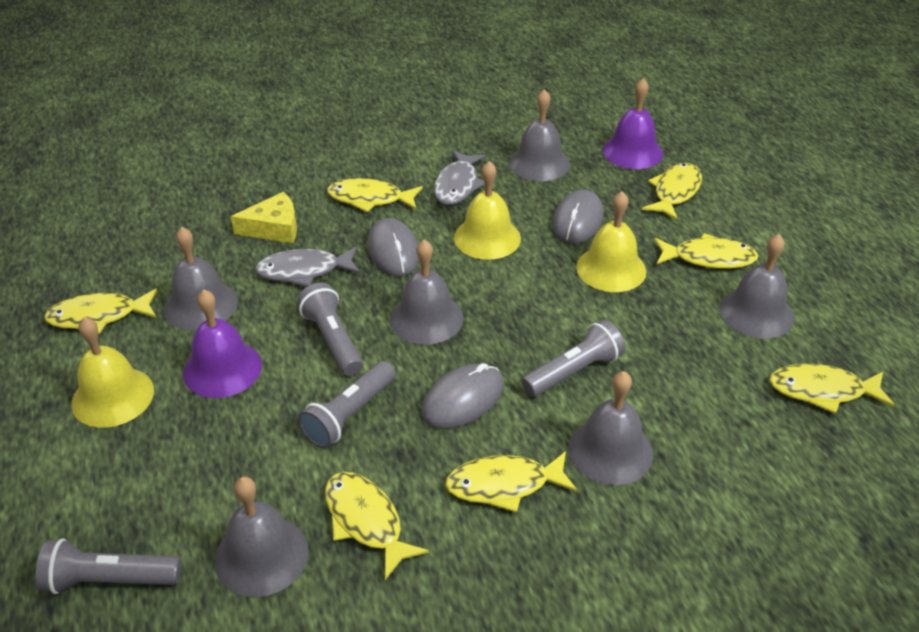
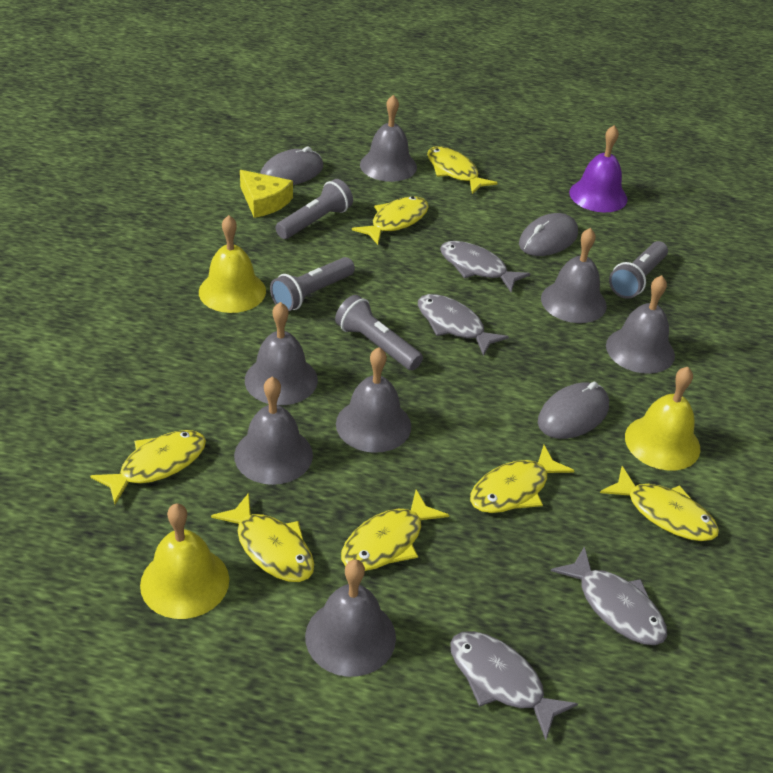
grey bell: 6 -> 7
grey fish: 2 -> 4
purple bell: 2 -> 1

